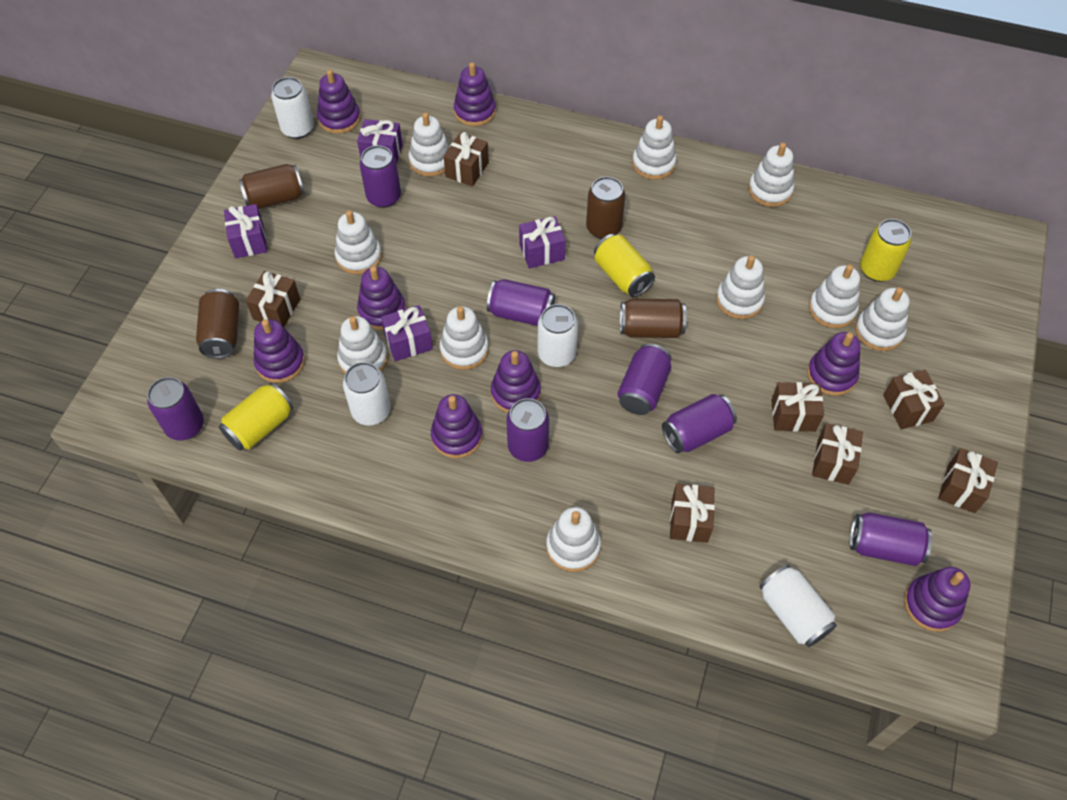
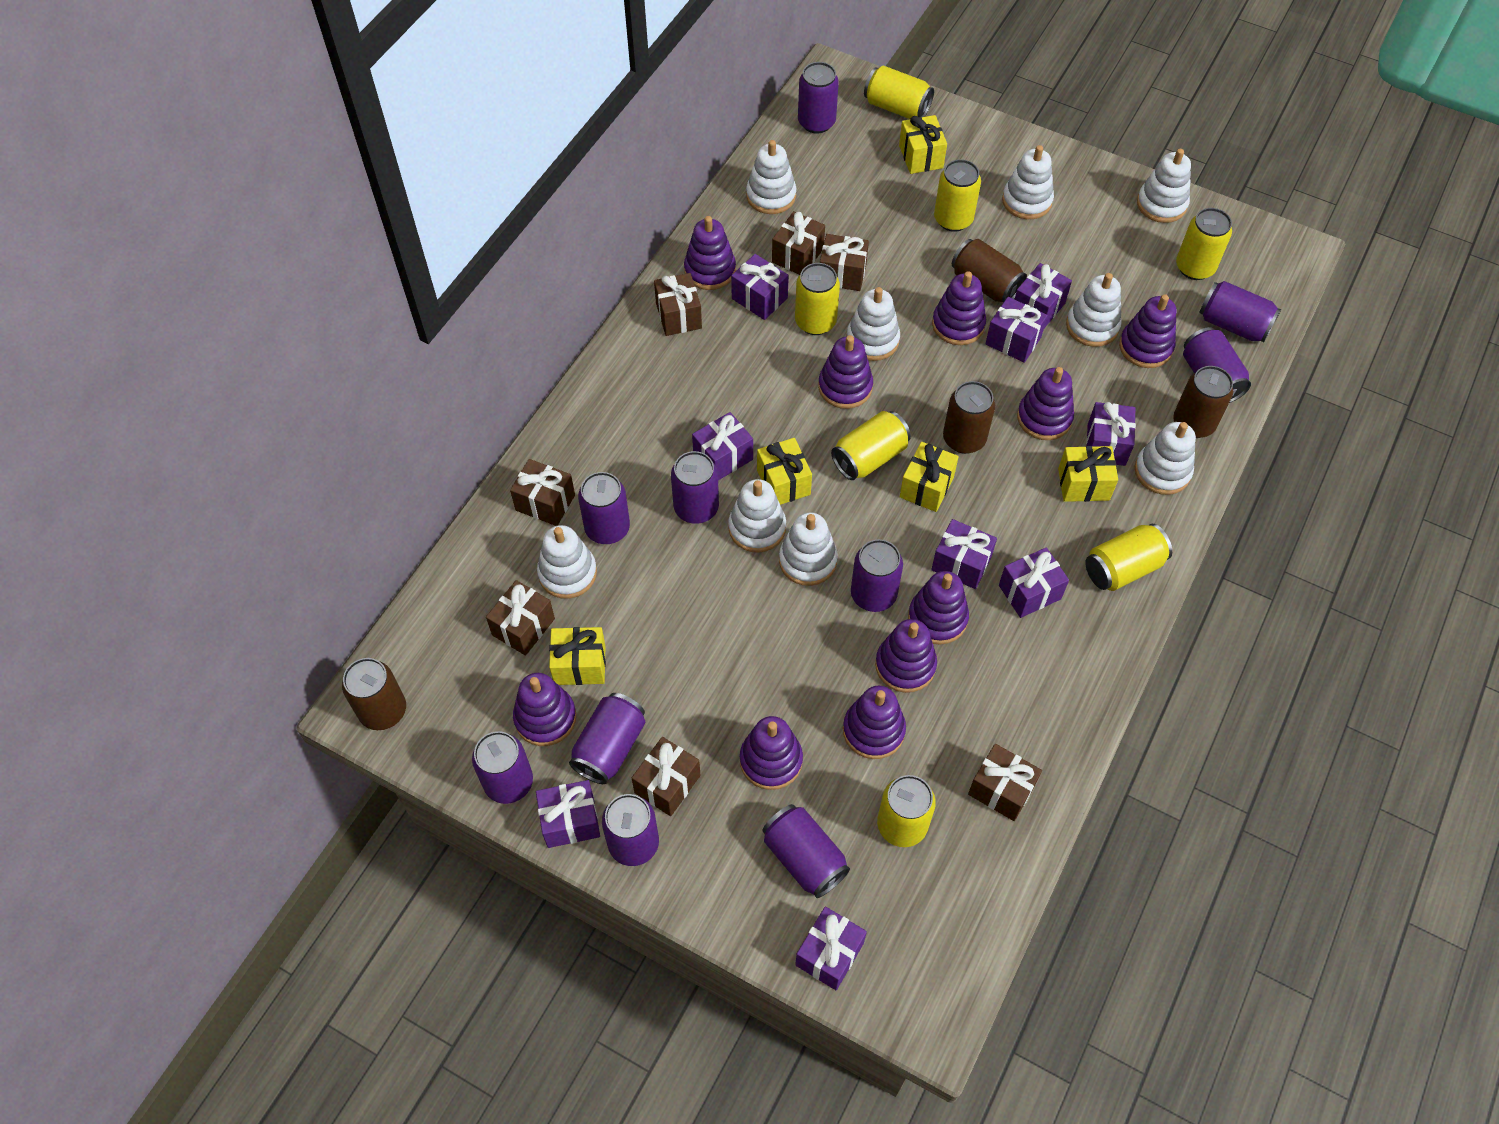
purple can: 7 -> 10
purple gift: 4 -> 9
purple stacking toy: 8 -> 10
white can: 4 -> 0
white stacking toy: 10 -> 9
yellow can: 3 -> 7
yellow gift: 0 -> 5

